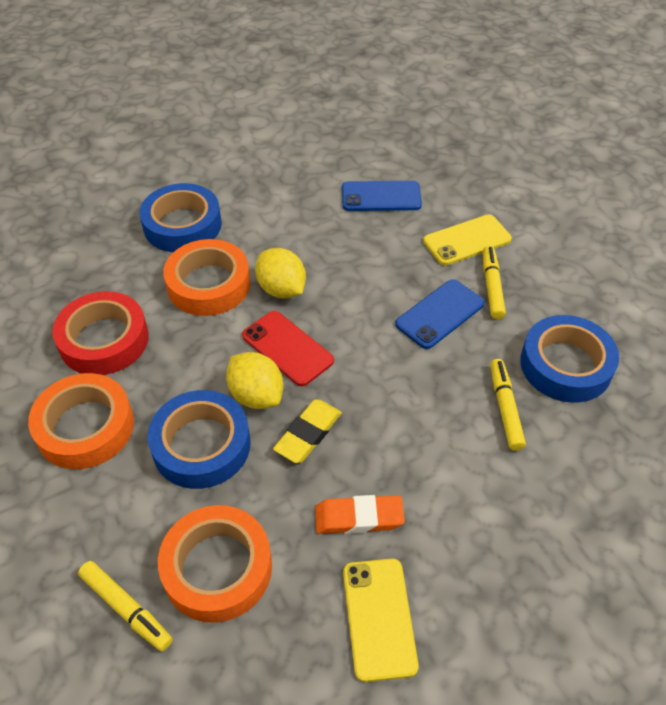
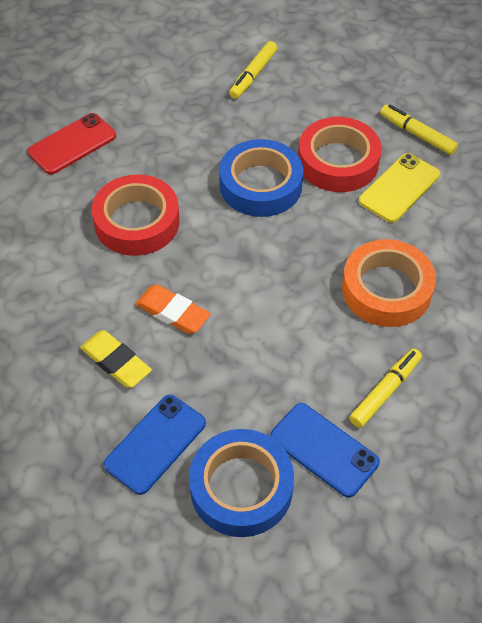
blue tape: 3 -> 2
orange tape: 3 -> 1
red tape: 1 -> 2
yellow lemon: 2 -> 0
yellow phone: 2 -> 1

